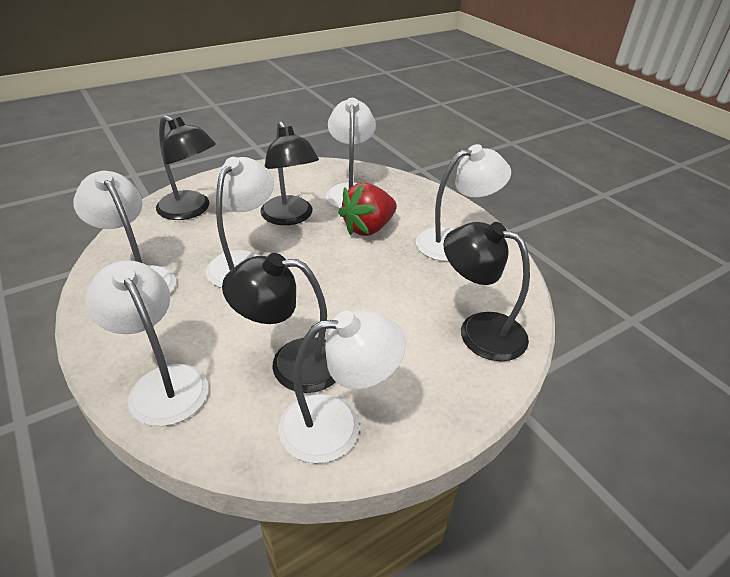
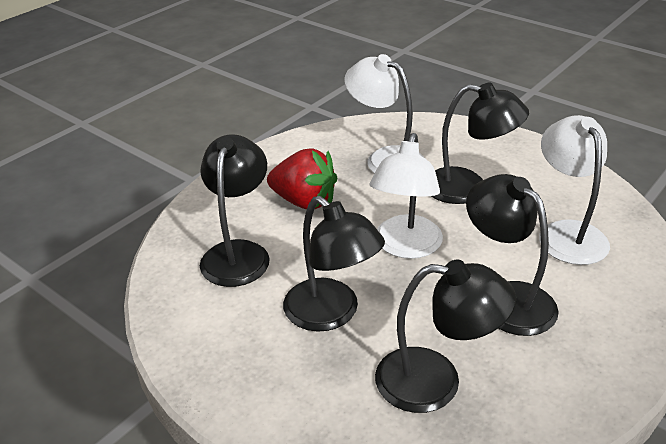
black lamp: 4 -> 5
white lamp: 6 -> 3

